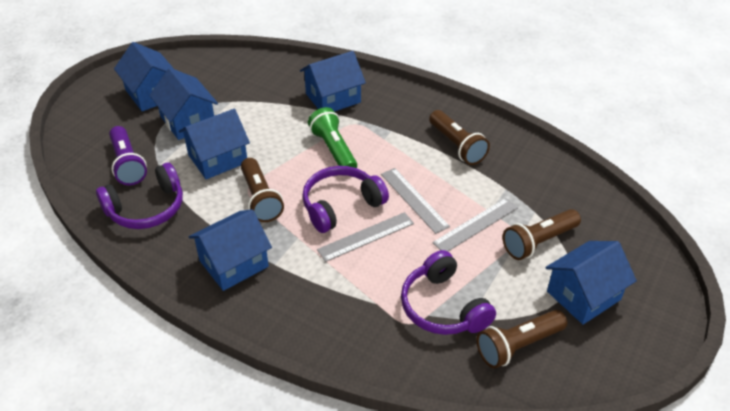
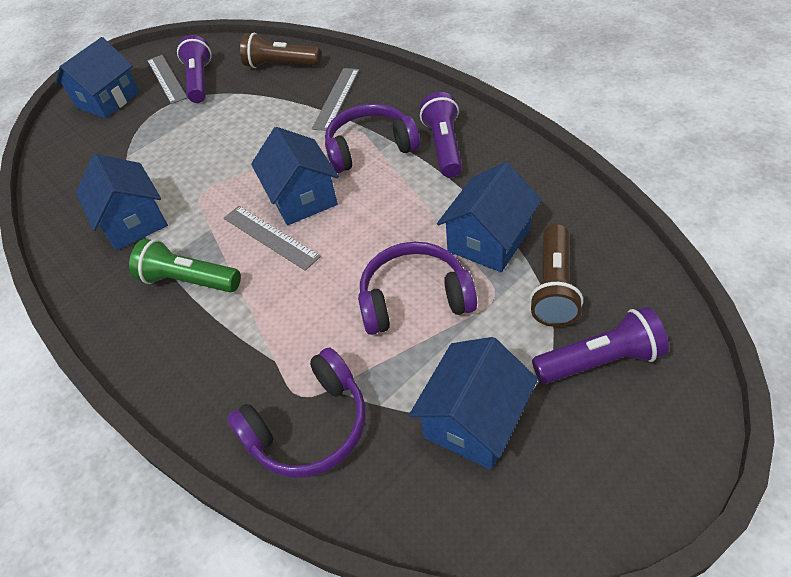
blue house: 6 -> 5
brown flashlight: 4 -> 2
purple flashlight: 1 -> 3

